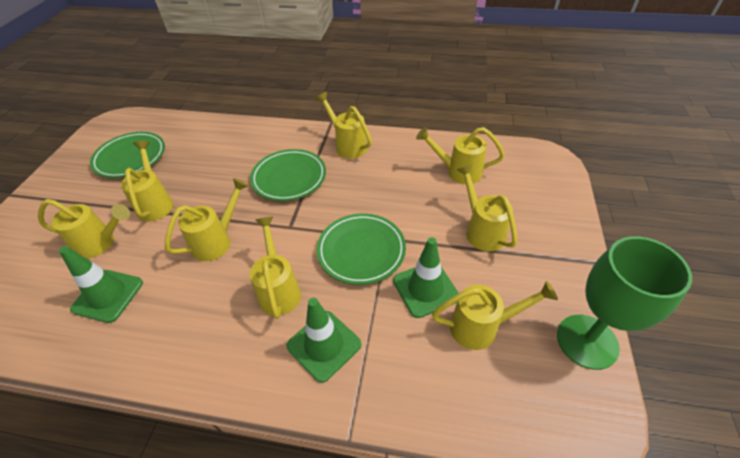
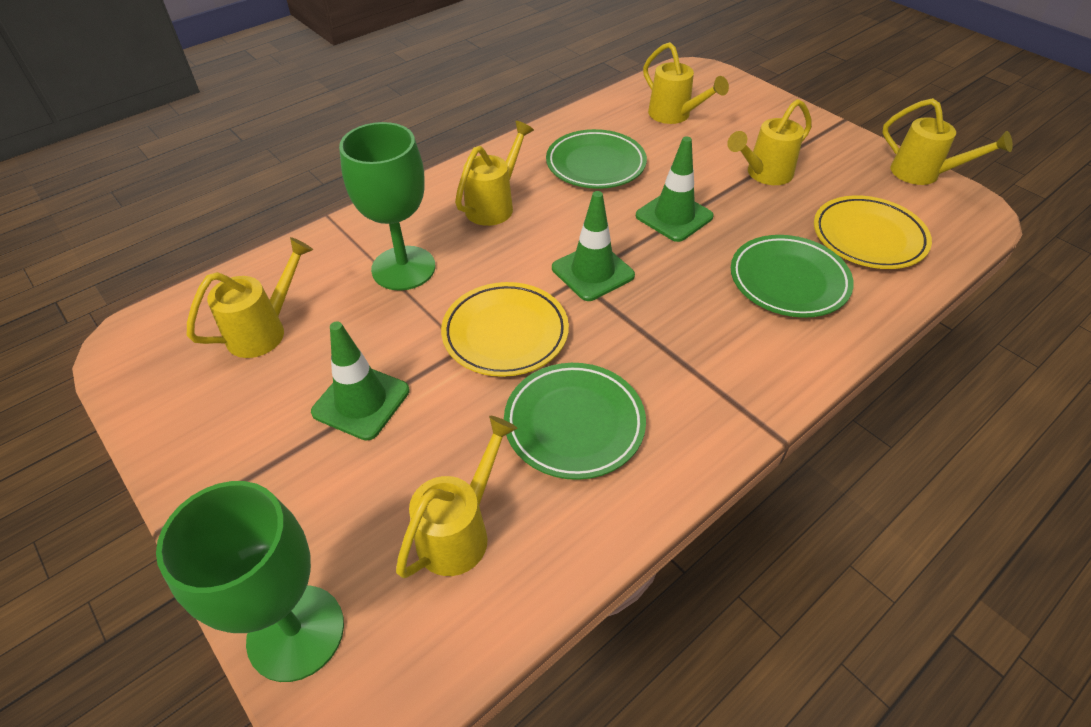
green goblet: 1 -> 2
yellow plate: 0 -> 2
yellow watering can: 8 -> 6

